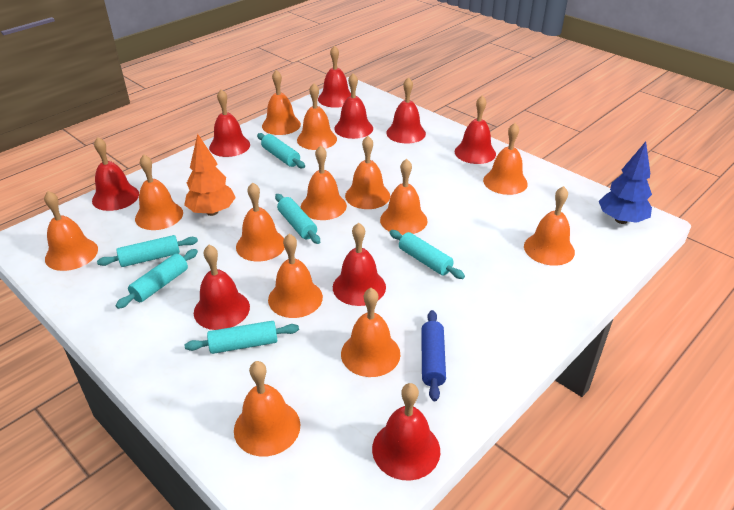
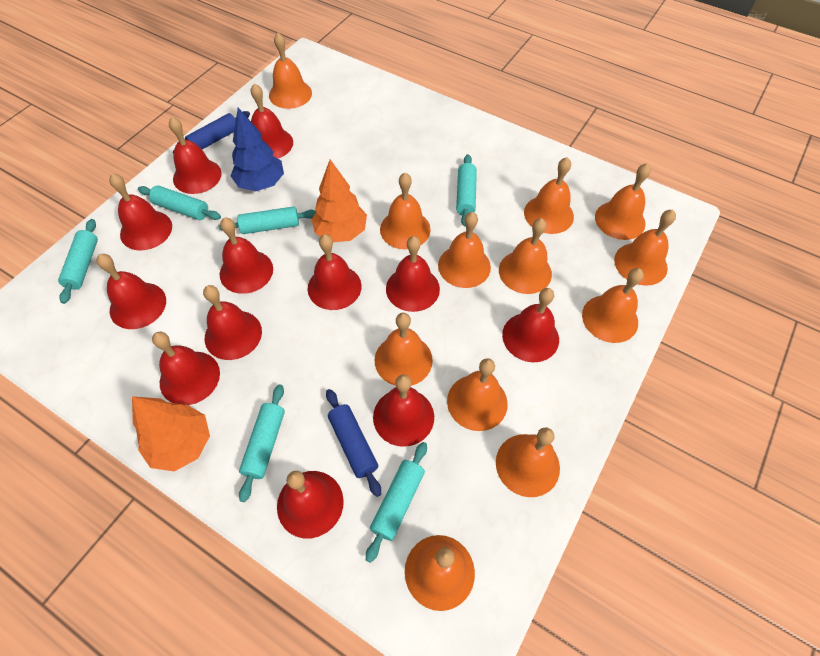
blue rolling pin: 1 -> 2
orange bell: 13 -> 12
orange tree: 1 -> 2
red bell: 9 -> 12

